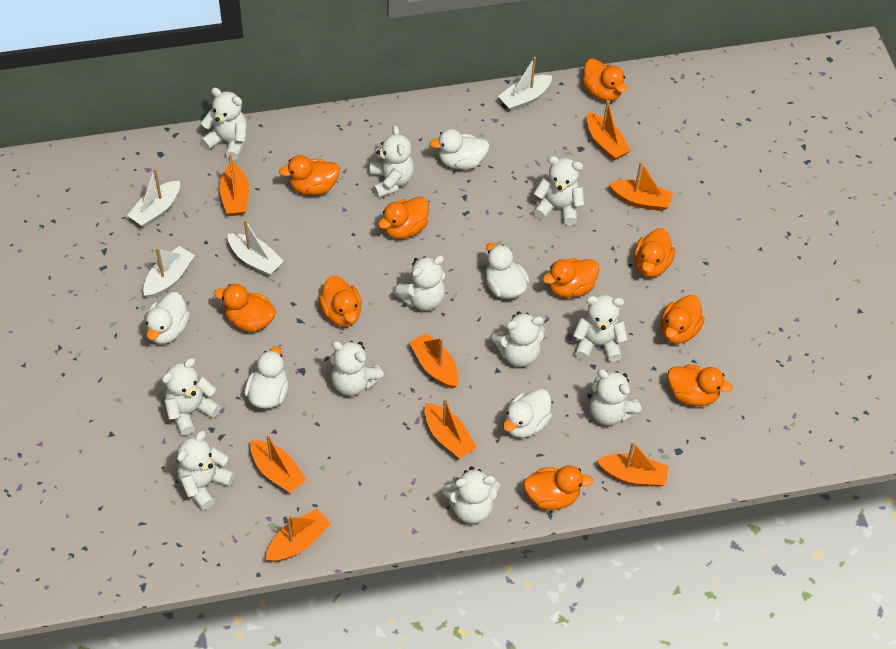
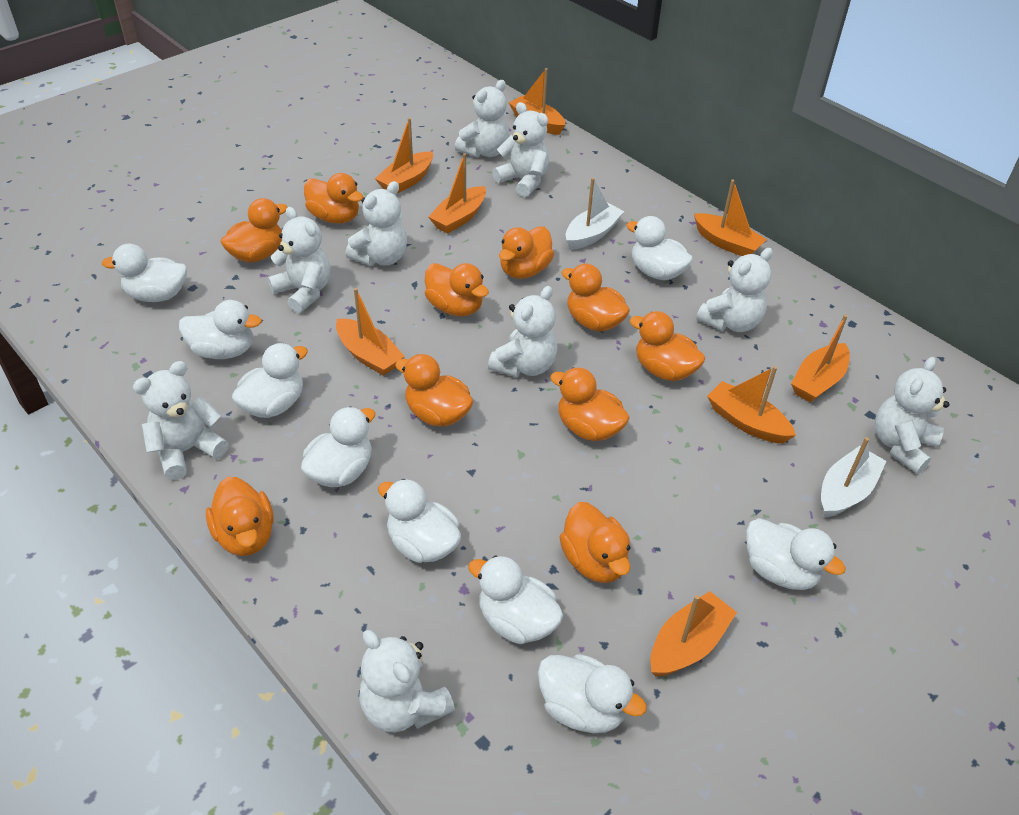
white boat: 4 -> 2
white duck: 5 -> 9
white teddy bear: 11 -> 9

